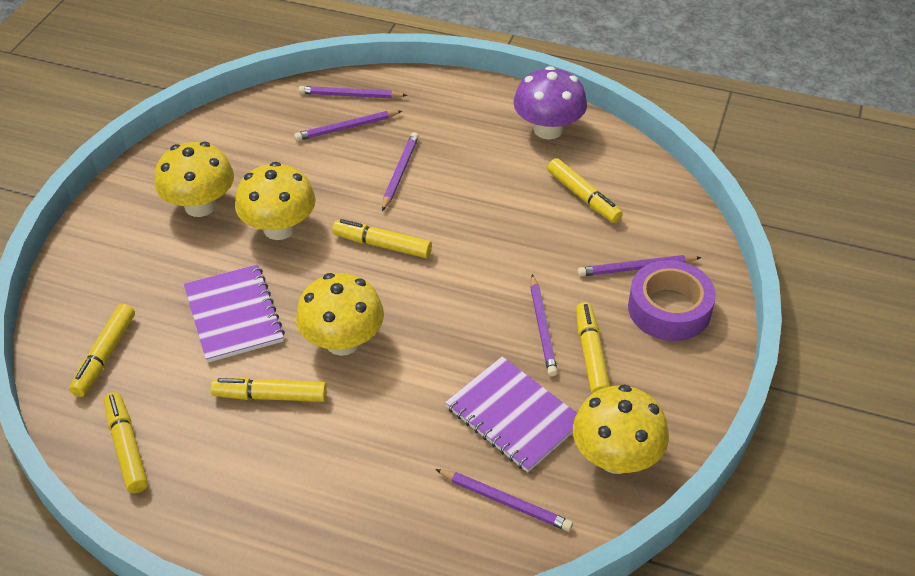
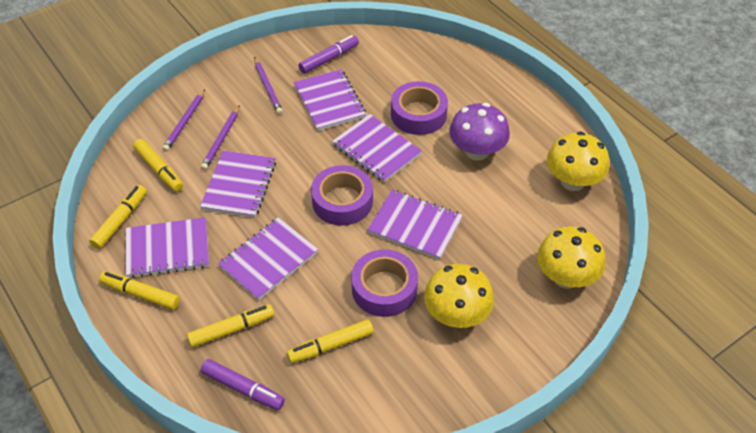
purple marker: 0 -> 2
purple notebook: 2 -> 6
purple pencil: 6 -> 3
purple tape: 1 -> 3
yellow marker: 6 -> 5
yellow mushroom: 4 -> 3

